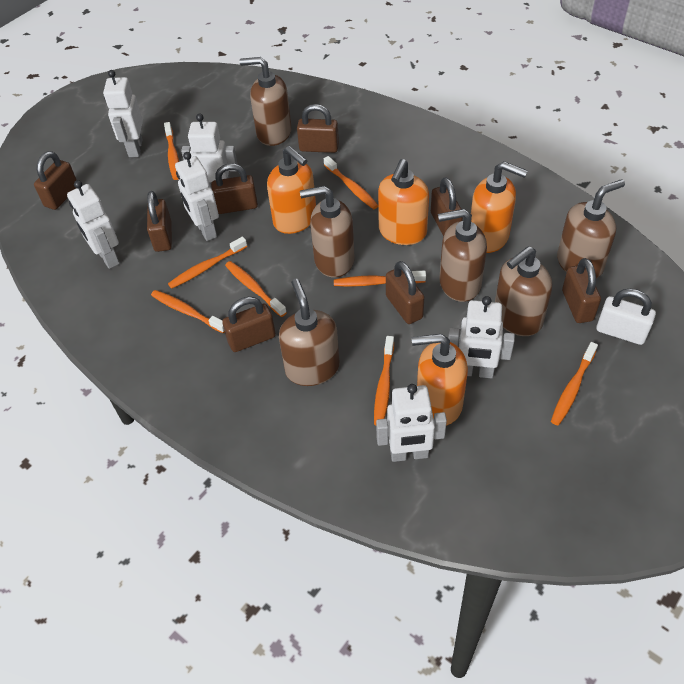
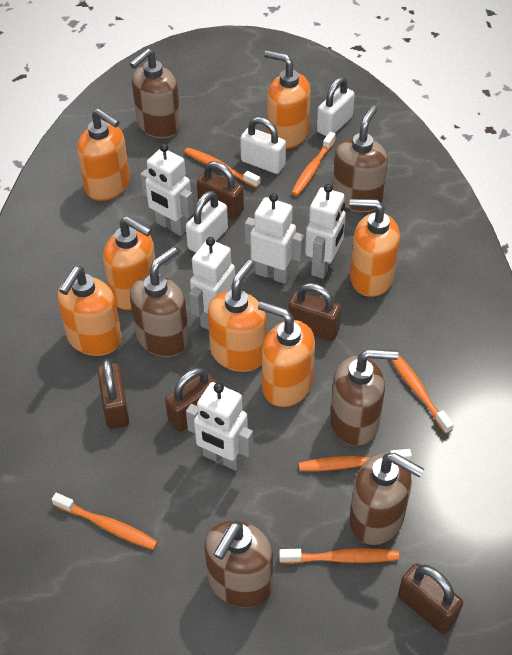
brown padlock: 8 -> 5
orange soap dispenser: 4 -> 7
orange toothbrush: 8 -> 6
white padlock: 1 -> 3
white robot: 6 -> 5

